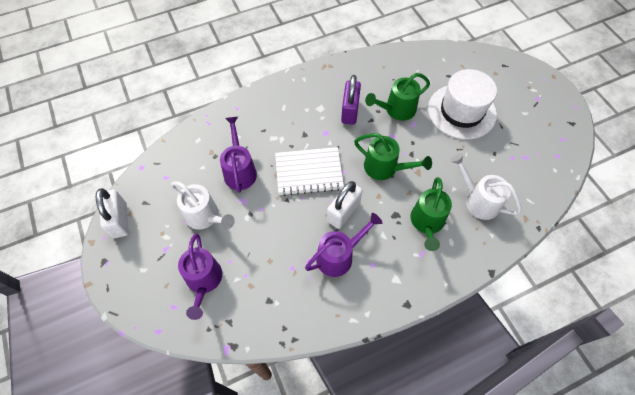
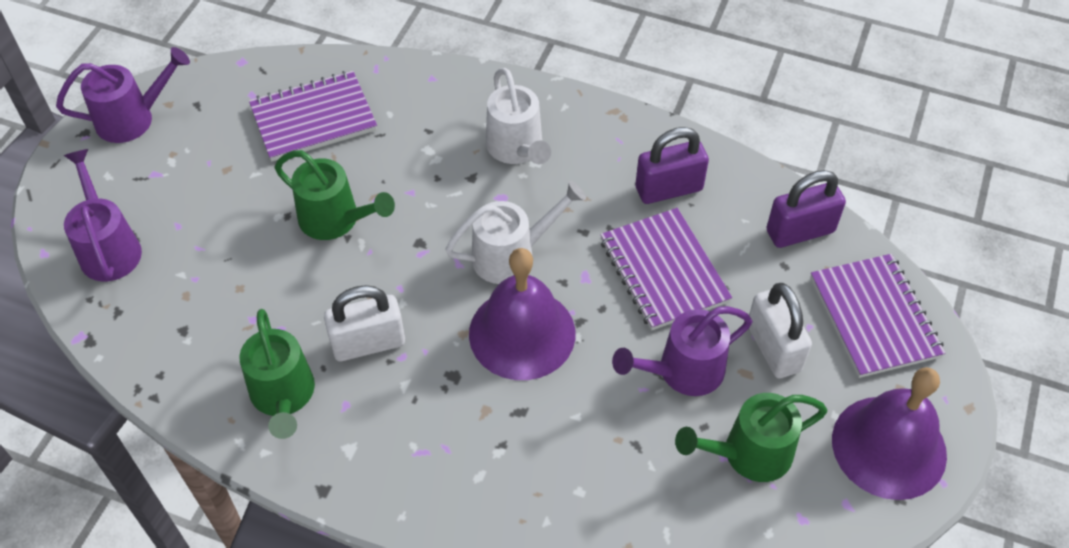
purple bell: 0 -> 2
purple notebook: 0 -> 3
purple padlock: 1 -> 2
white hat: 1 -> 0
white notebook: 1 -> 0

